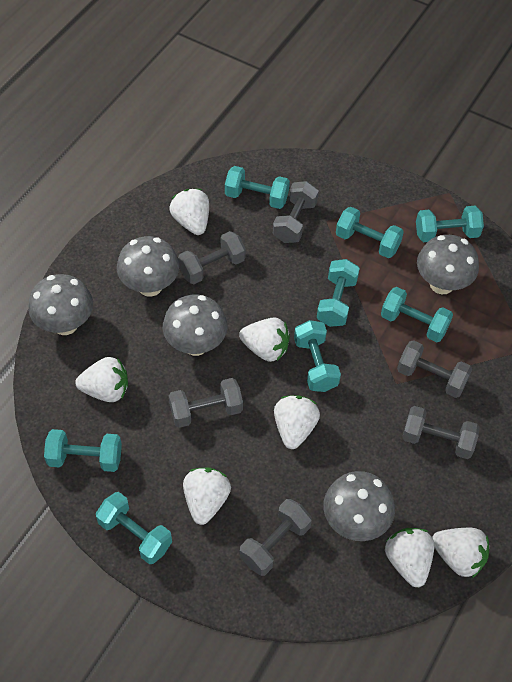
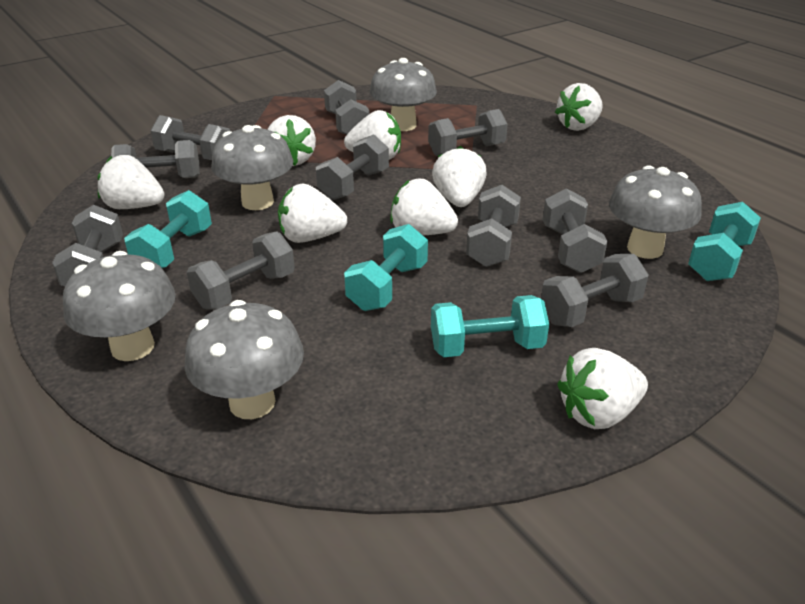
grey dumbbell: 6 -> 10
turquoise dumbbell: 8 -> 4
white strawberry: 7 -> 8

